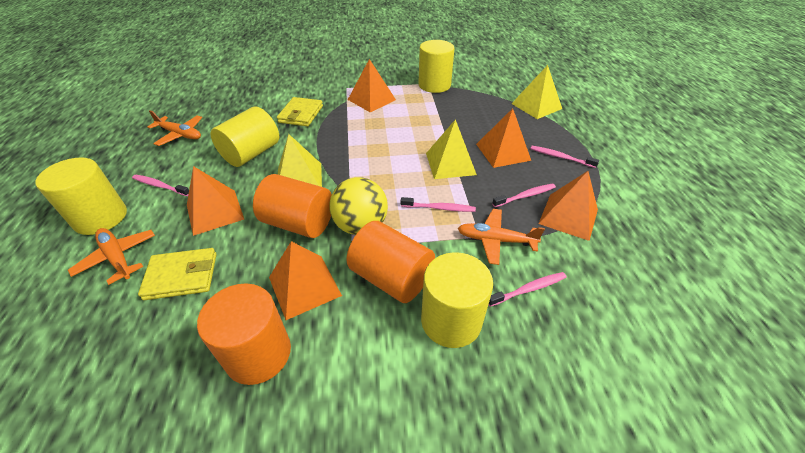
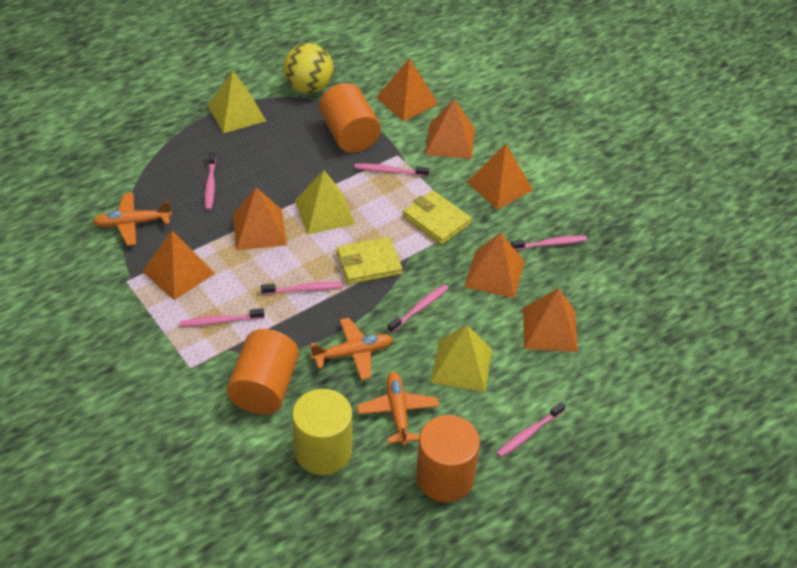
orange pyramid: 5 -> 7
pink toothbrush: 5 -> 7
yellow cylinder: 4 -> 1

